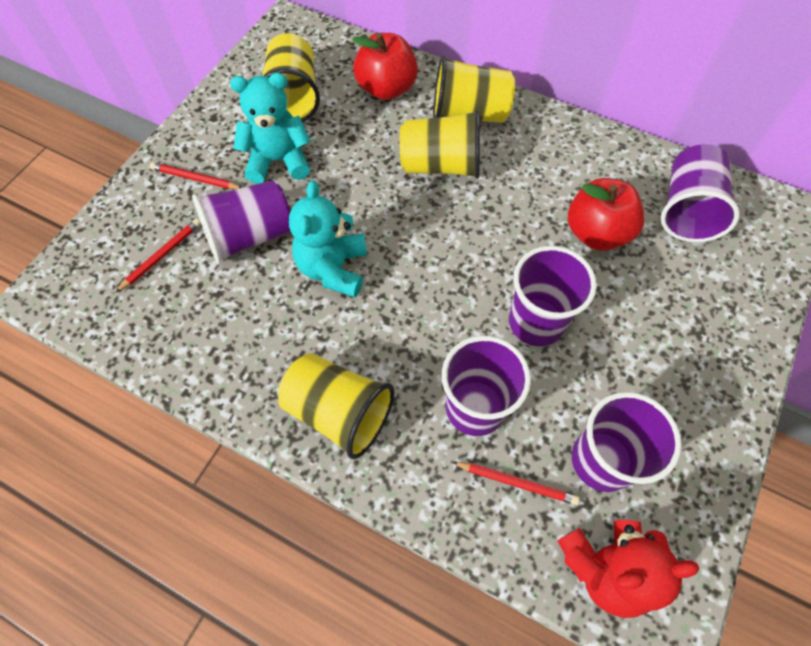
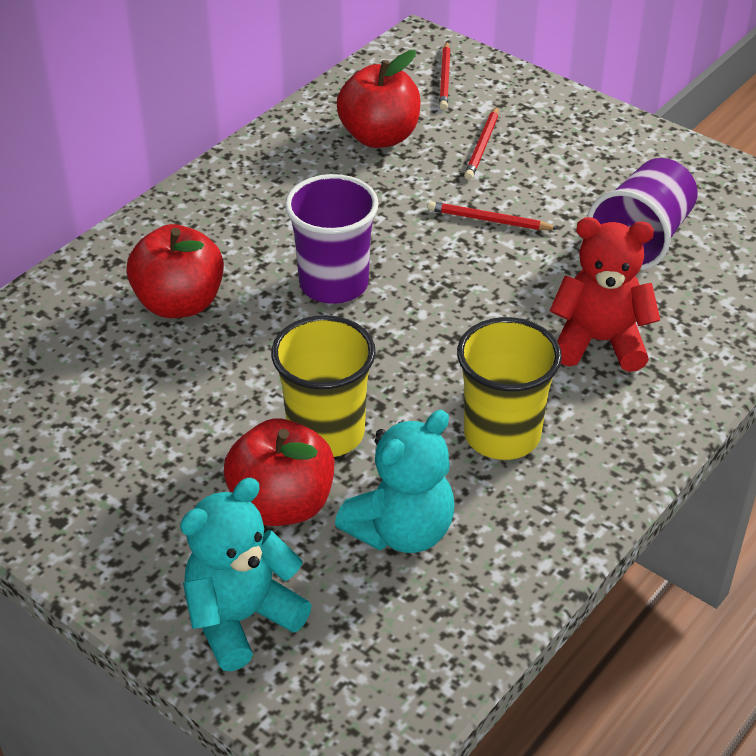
purple cup: 5 -> 2
red apple: 2 -> 3
yellow cup: 4 -> 2

